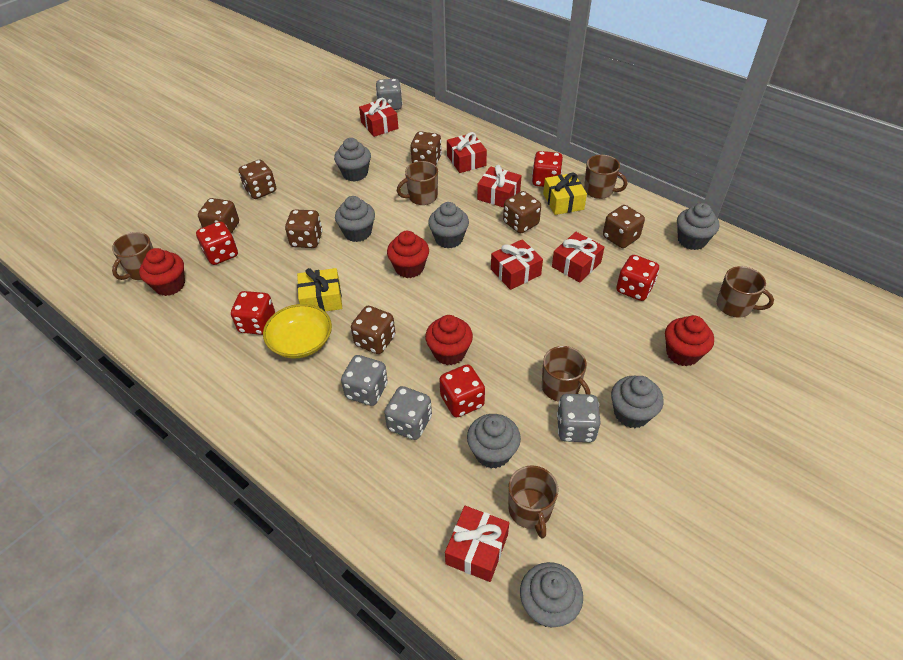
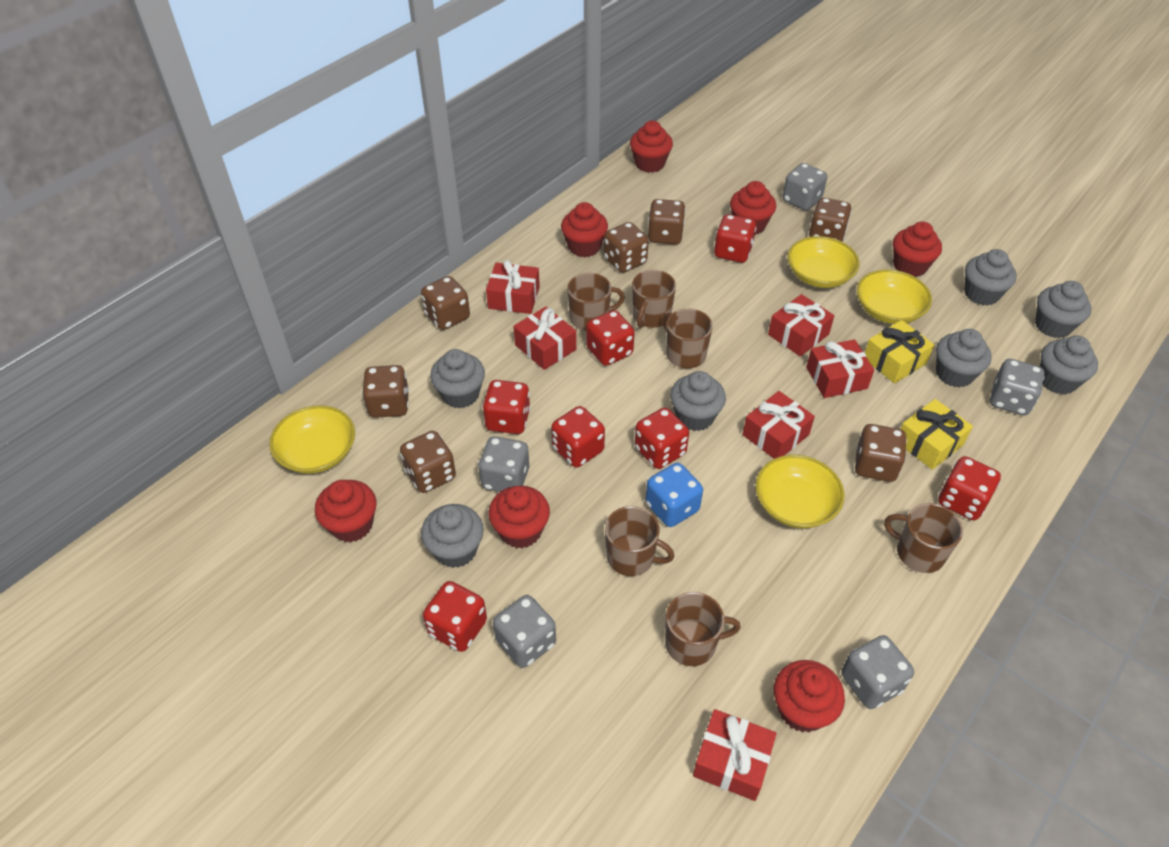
blue dice: 0 -> 1
grey dice: 4 -> 5
red cupcake: 4 -> 7
red dice: 5 -> 7
yellow bowl: 1 -> 4

